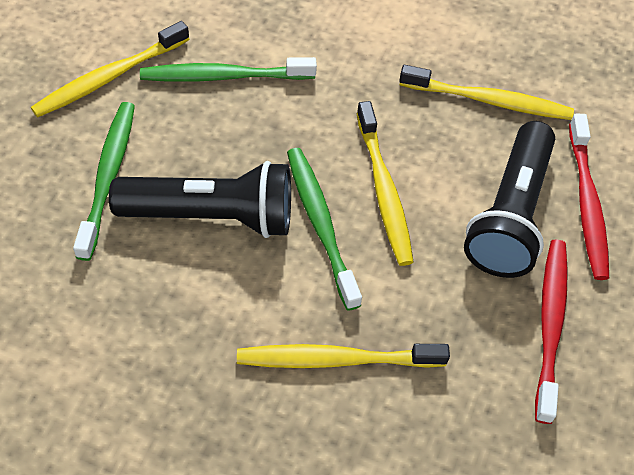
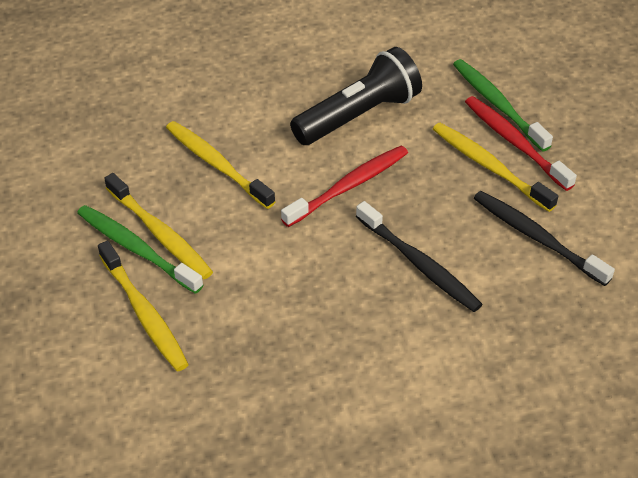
black flashlight: 2 -> 1
black toothbrush: 0 -> 2
green toothbrush: 3 -> 2

